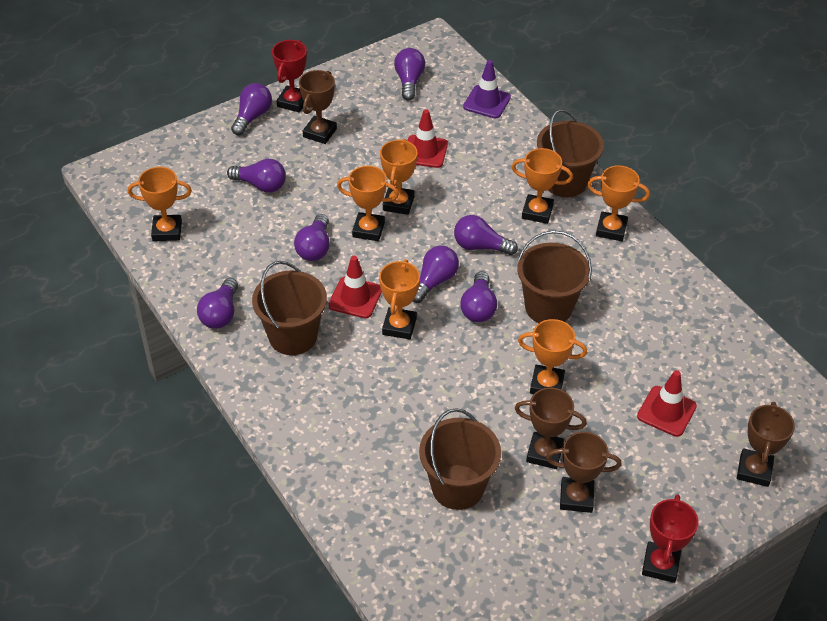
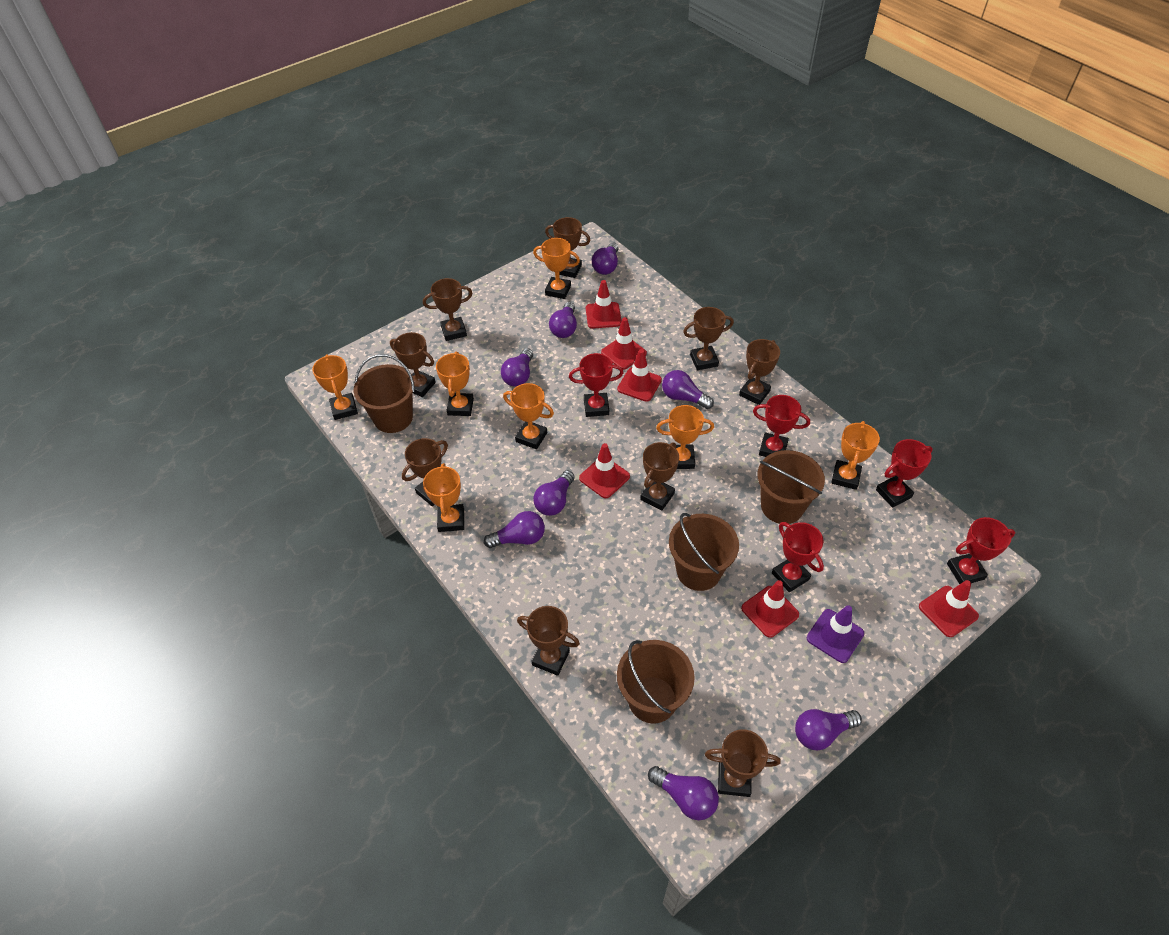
brown trophy: 4 -> 9
red traffic cone: 3 -> 6
red trophy: 2 -> 5

